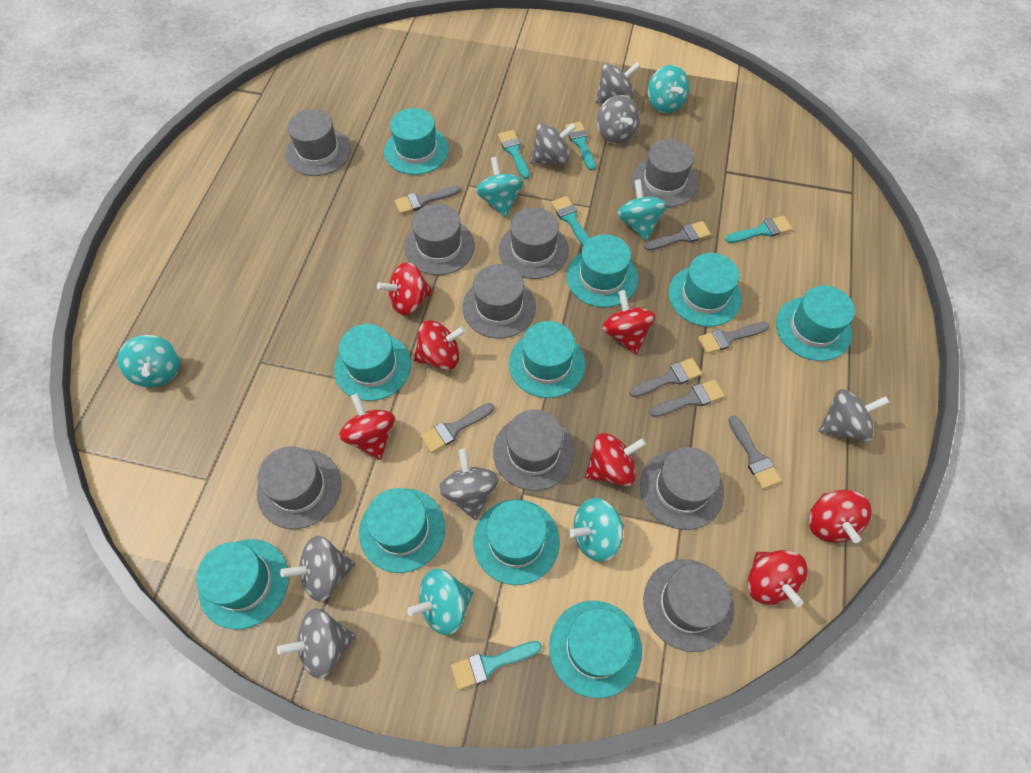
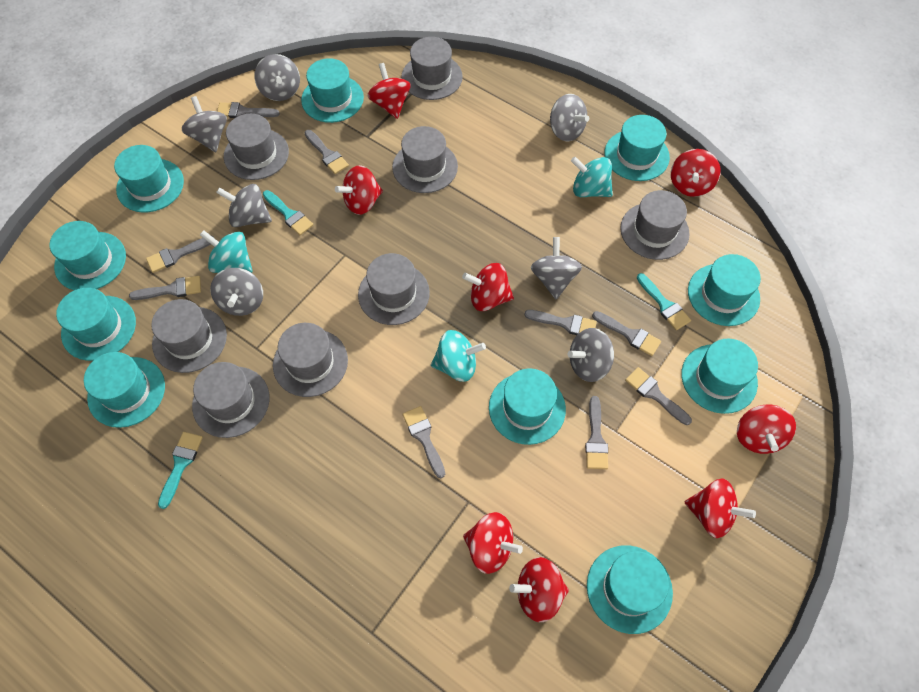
grey brush: 7 -> 9
grey hat: 9 -> 8
red spinning top: 7 -> 8
turquoise brush: 5 -> 3
turquoise spinning top: 6 -> 3

